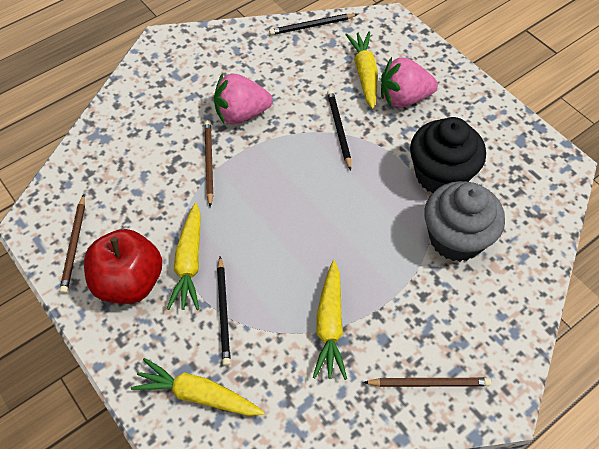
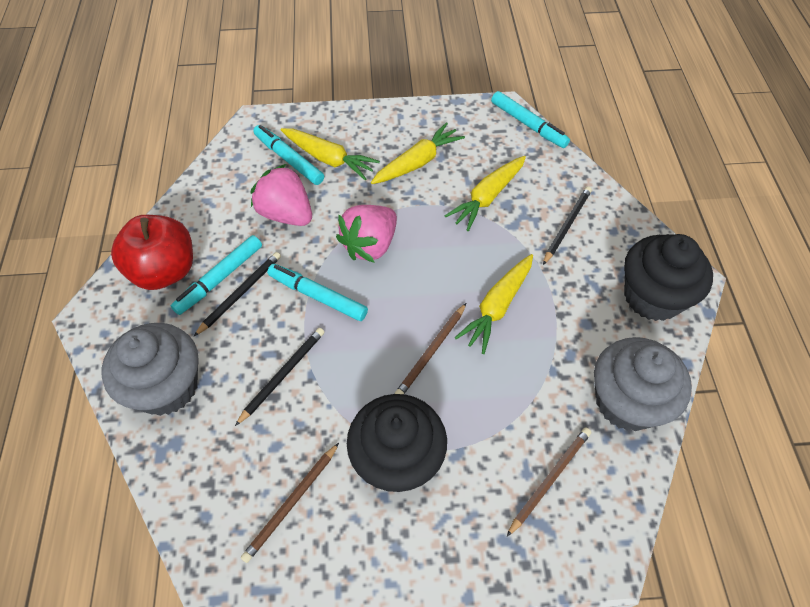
black cupcake: 1 -> 2
grey cupcake: 1 -> 2
turquoise marker: 0 -> 4

